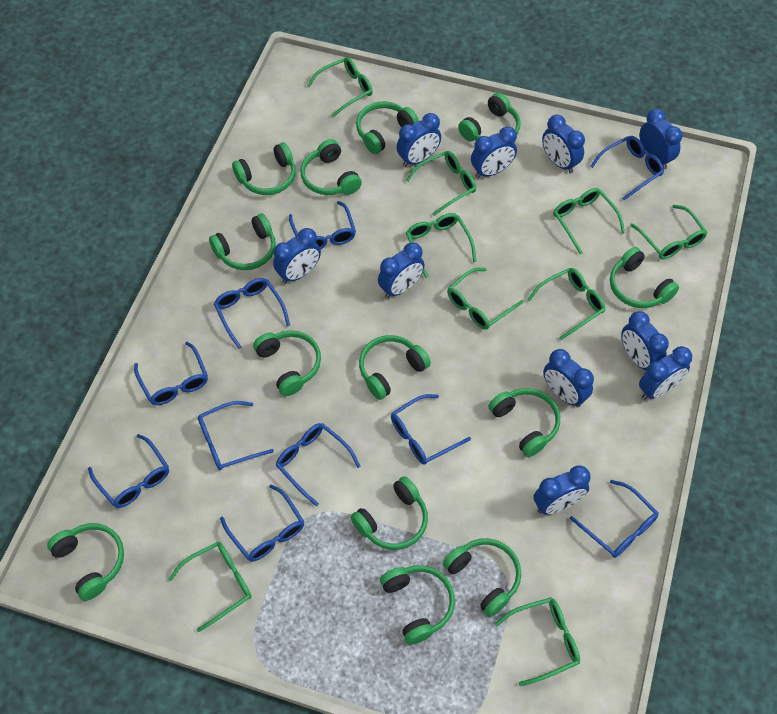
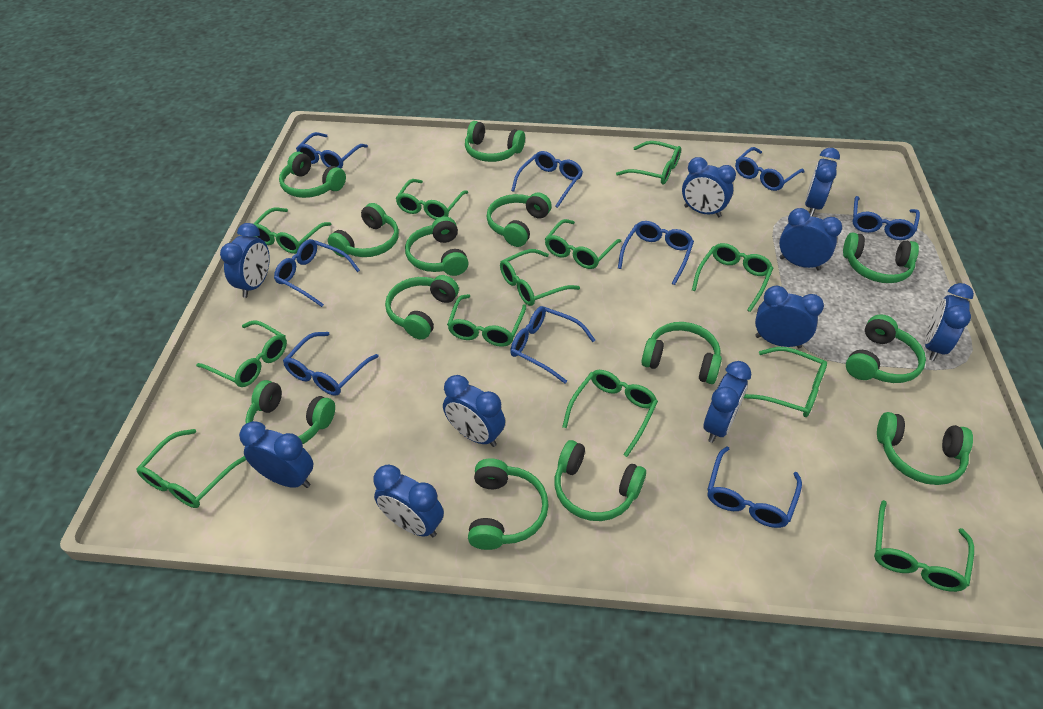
blue glasses: 10 -> 9
green glasses: 9 -> 12

